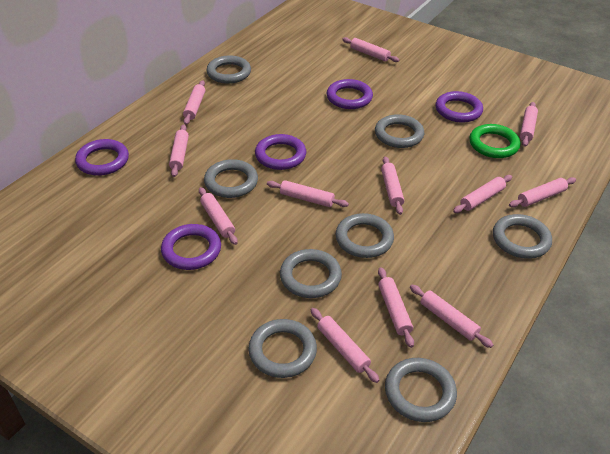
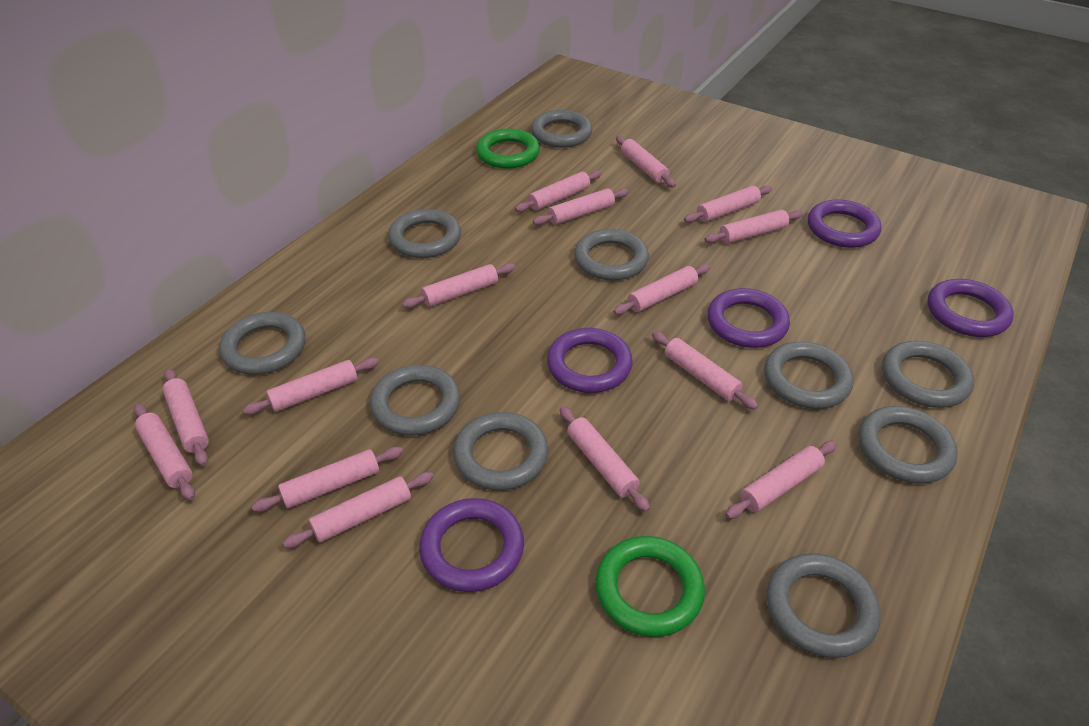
green ring: 1 -> 2
grey ring: 8 -> 10
pink rolling pin: 12 -> 15

